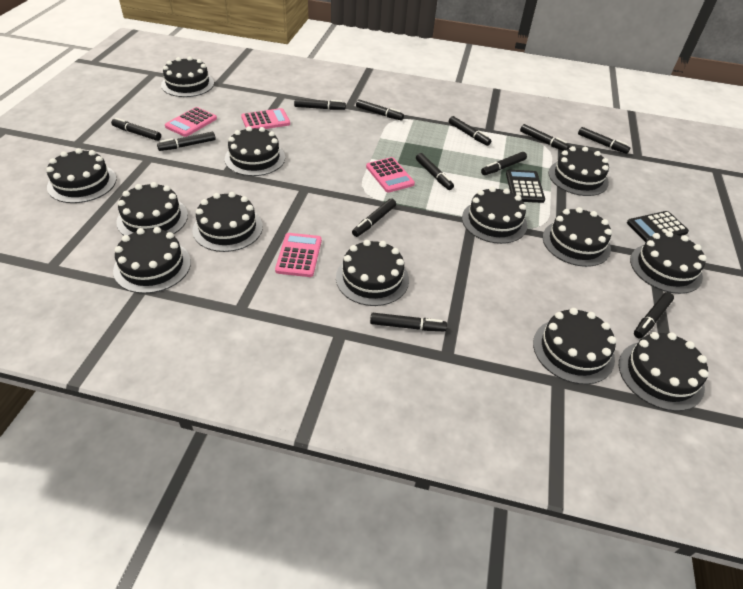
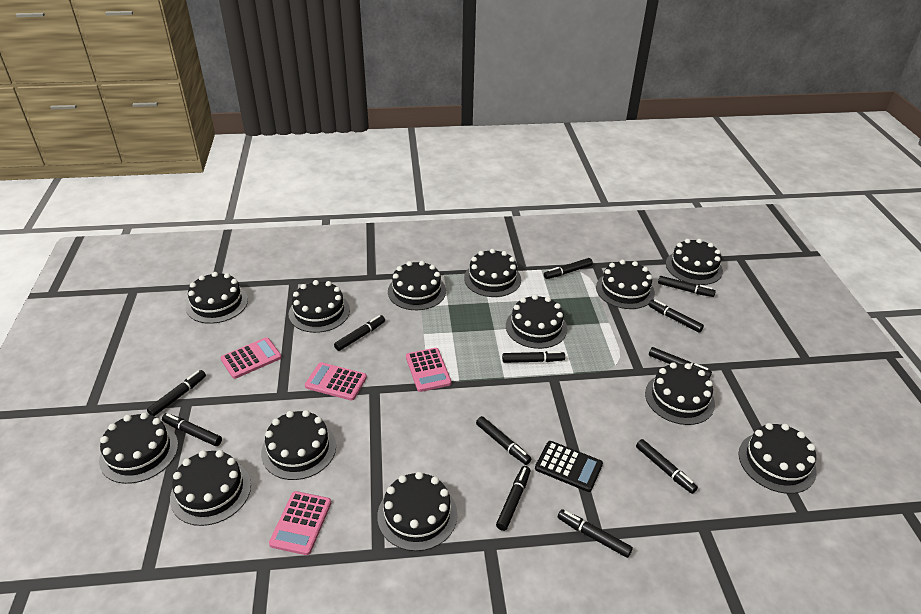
black calculator: 2 -> 1

